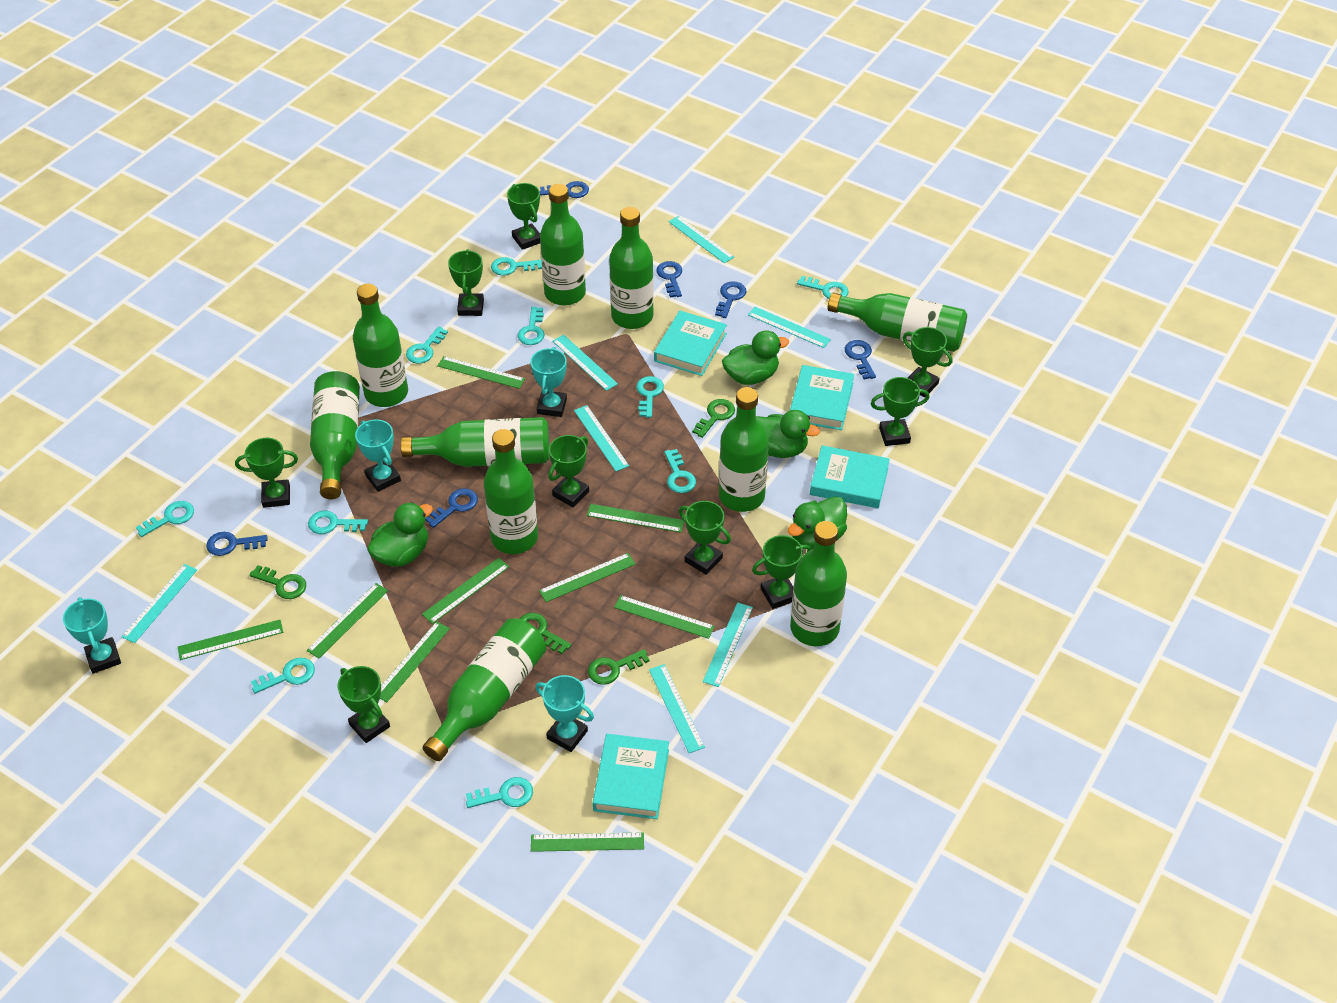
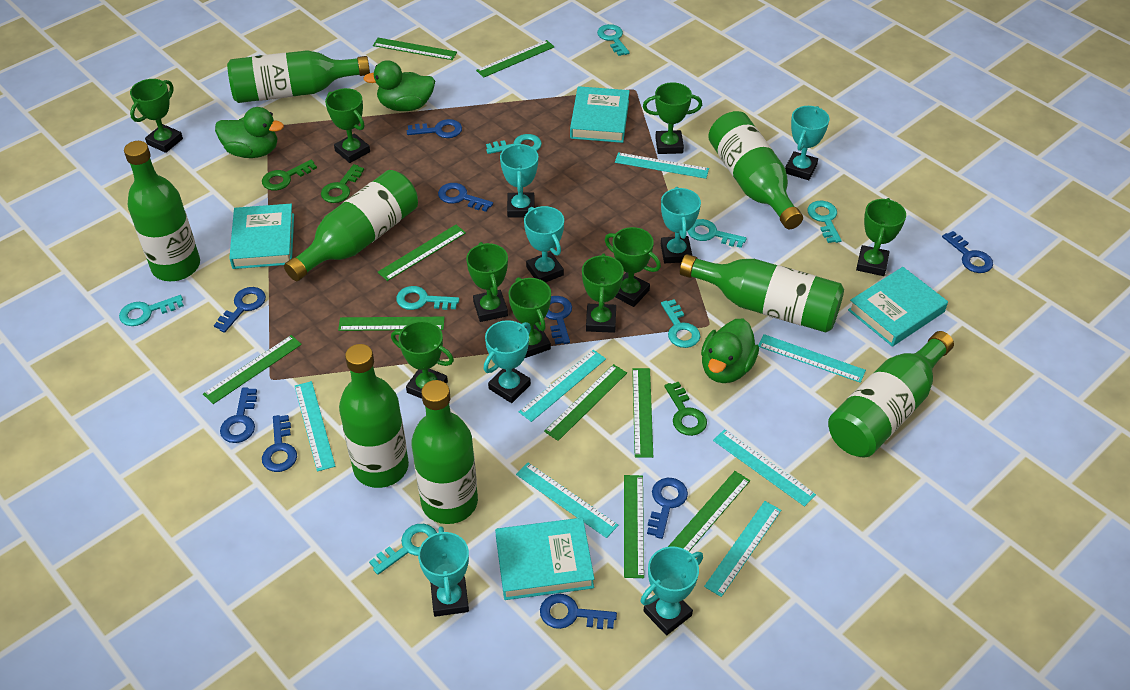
blue key: 6 -> 9
green bottle: 10 -> 8
green duck: 4 -> 3
green key: 4 -> 3
turquoise key: 10 -> 8
turquoise trophy: 4 -> 7

